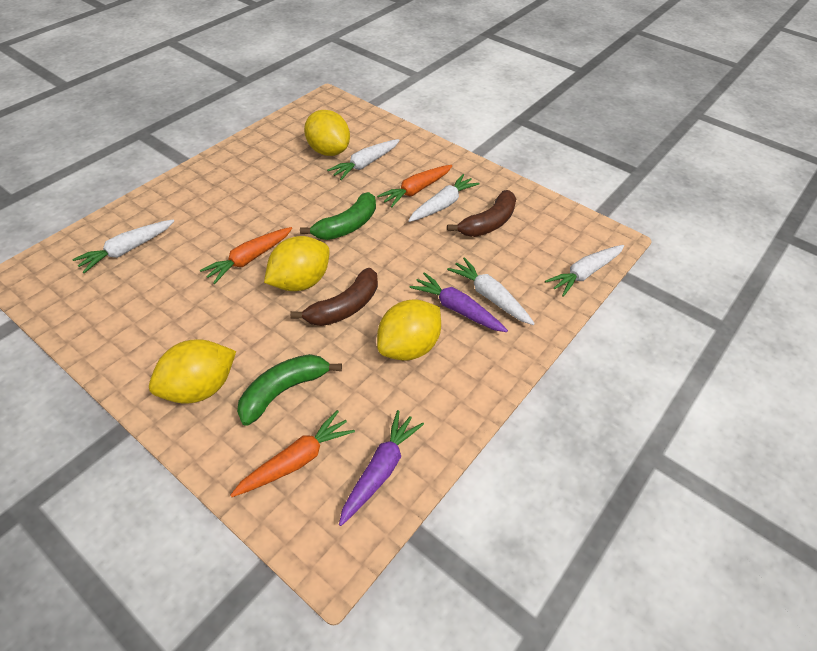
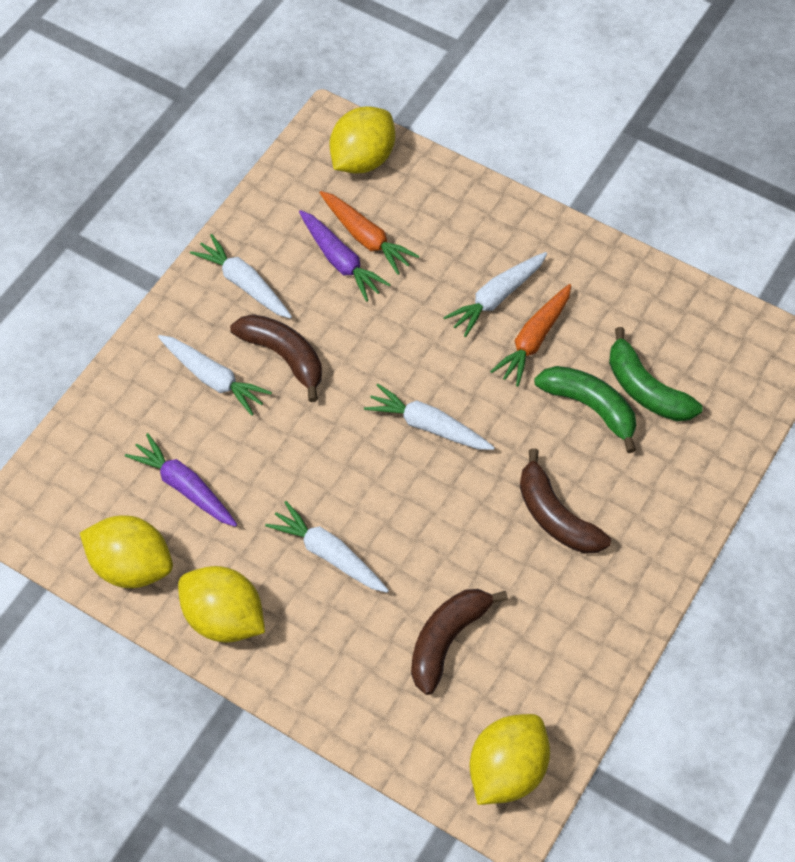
brown banana: 2 -> 3
orange carrot: 3 -> 2

